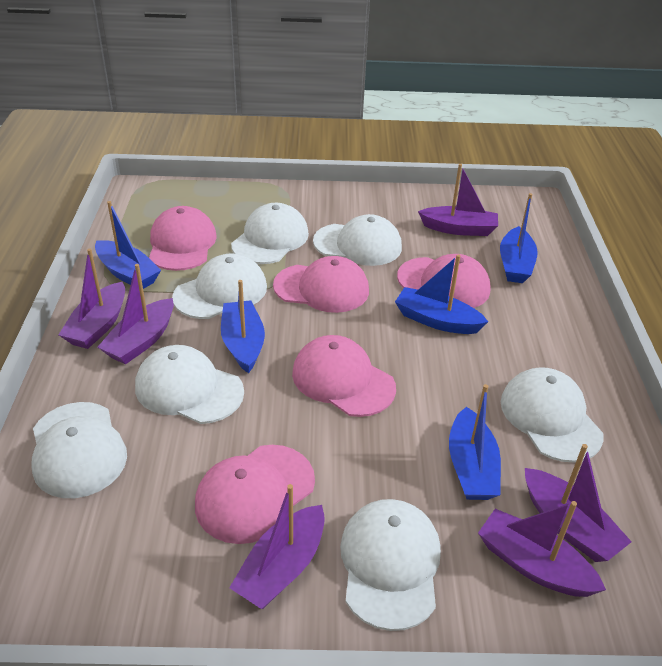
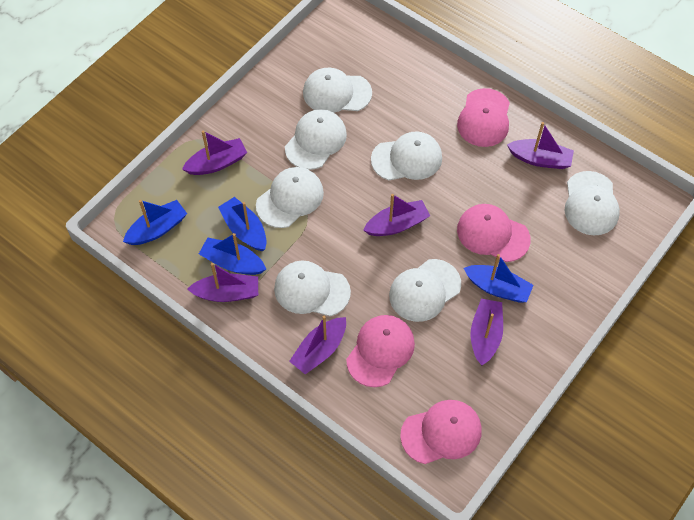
blue boat: 5 -> 4
pink cap: 5 -> 4

